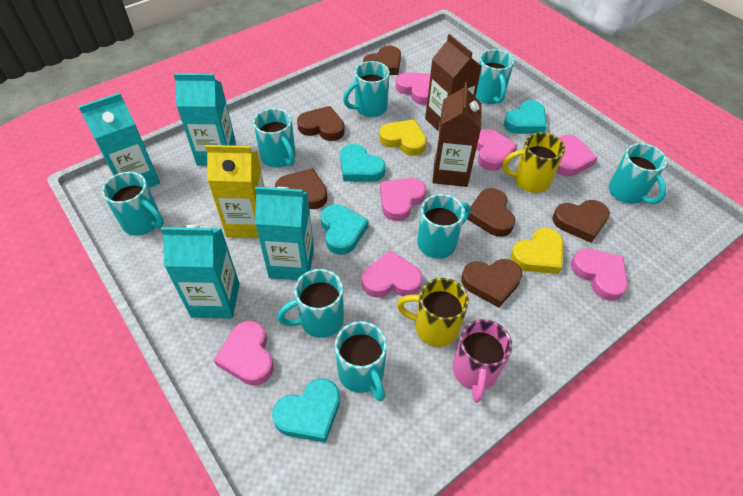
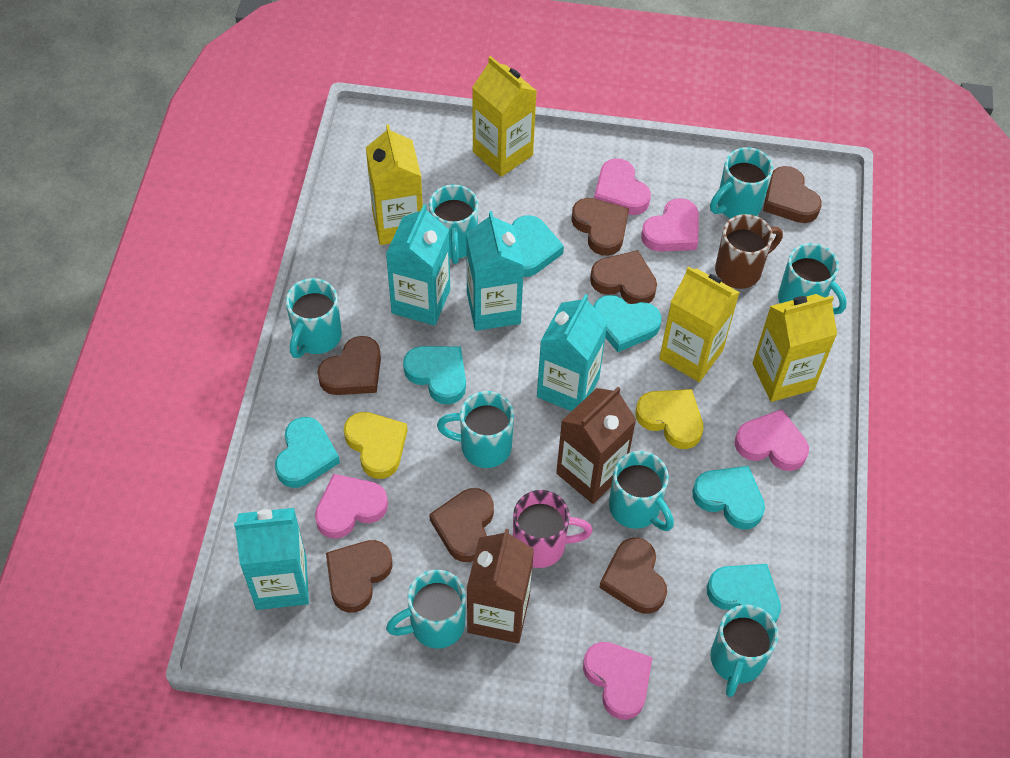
brown heart: 6 -> 7
brown mug: 0 -> 1
pink heart: 7 -> 5
turquoise heart: 4 -> 6
yellow carton: 1 -> 4
yellow mug: 2 -> 0

